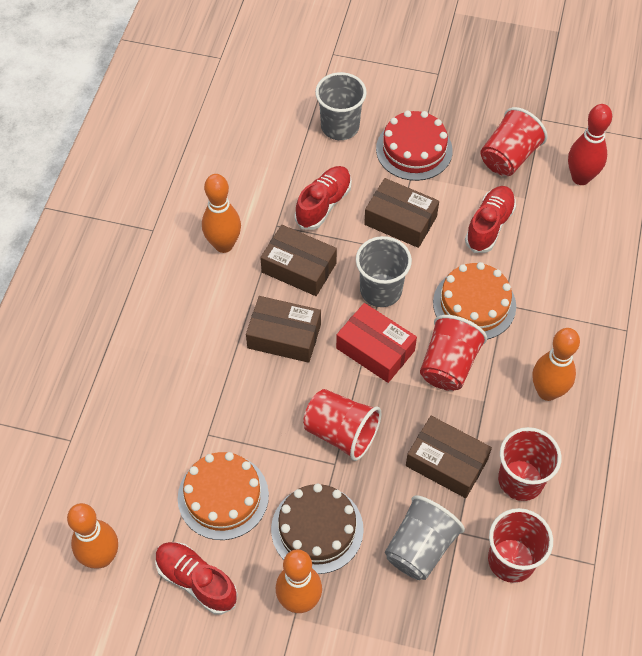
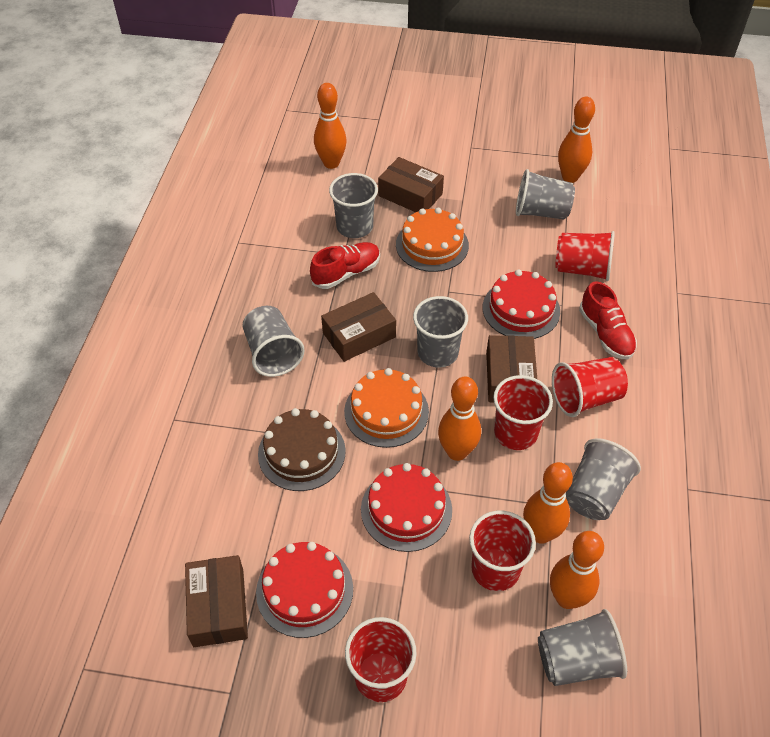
grey cup: 3 -> 6
orange bowling pin: 4 -> 5
red bowling pin: 1 -> 0
red box: 1 -> 0
red cake: 1 -> 3
red shoe: 3 -> 2

